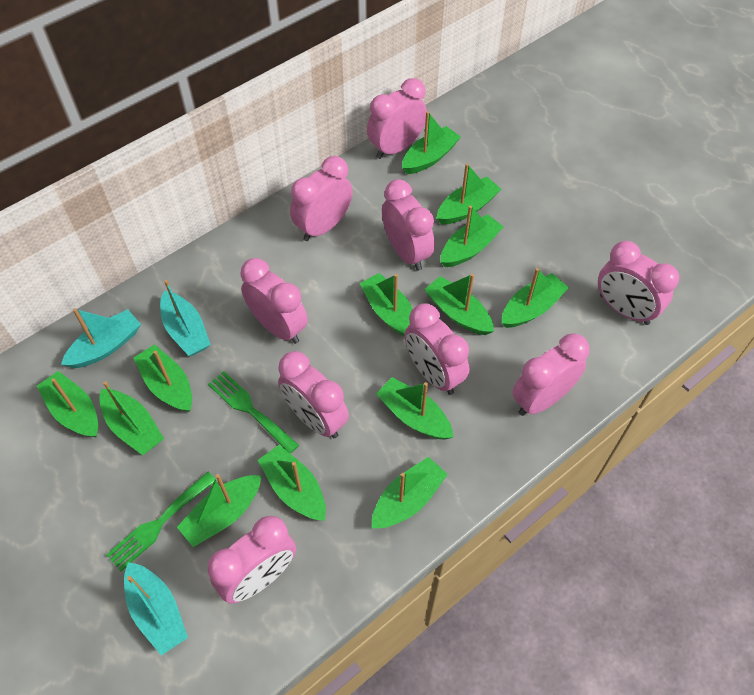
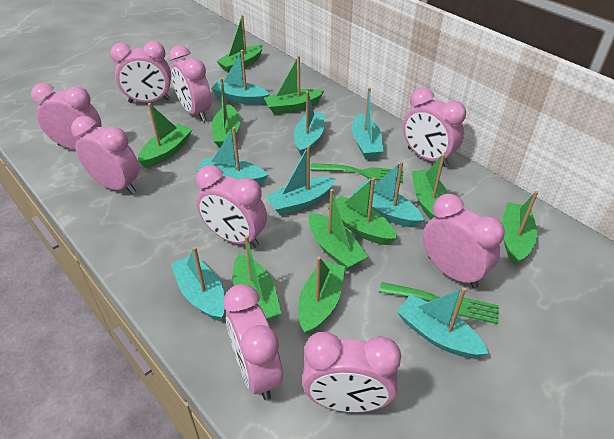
green boat: 13 -> 10
turquoise boat: 3 -> 8

